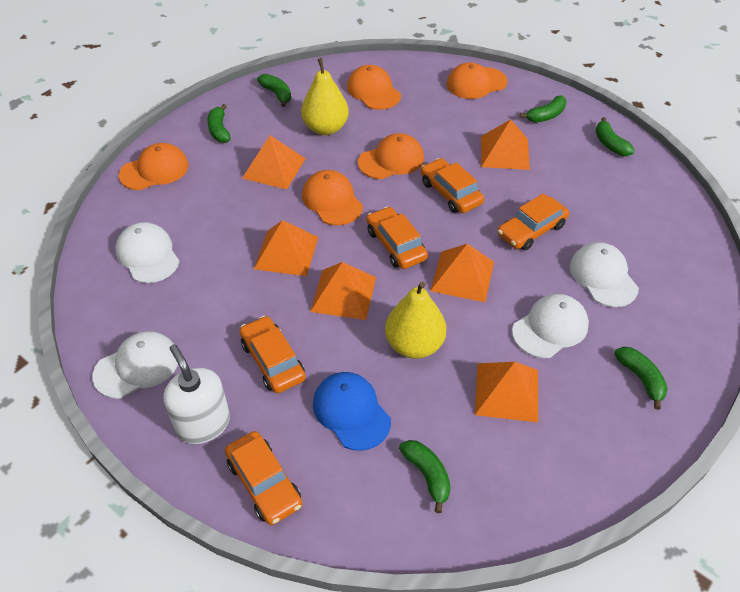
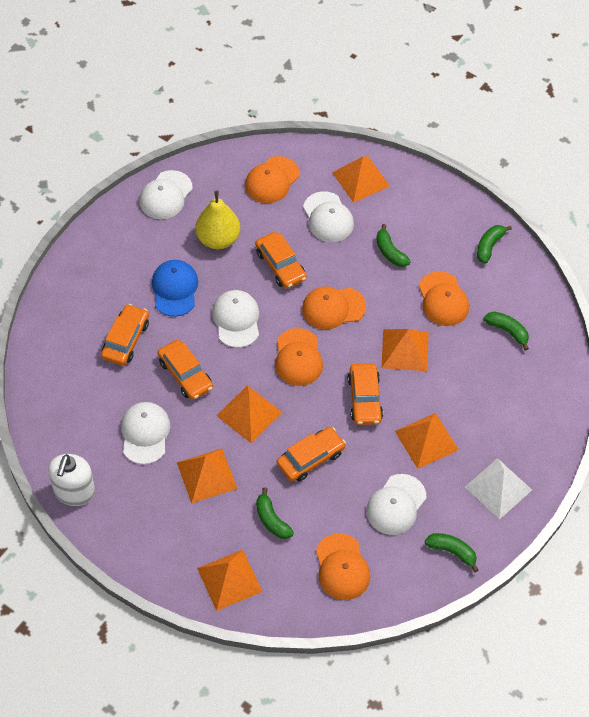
green banana: 6 -> 5
white cap: 4 -> 5
white pyramid: 0 -> 1
yellow pear: 2 -> 1

